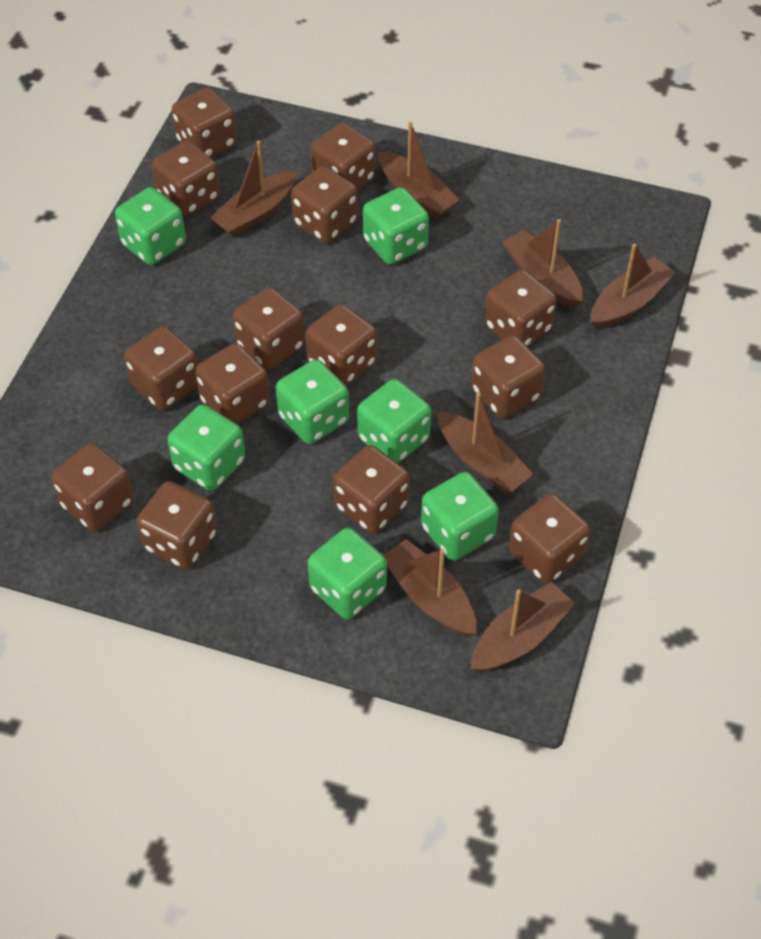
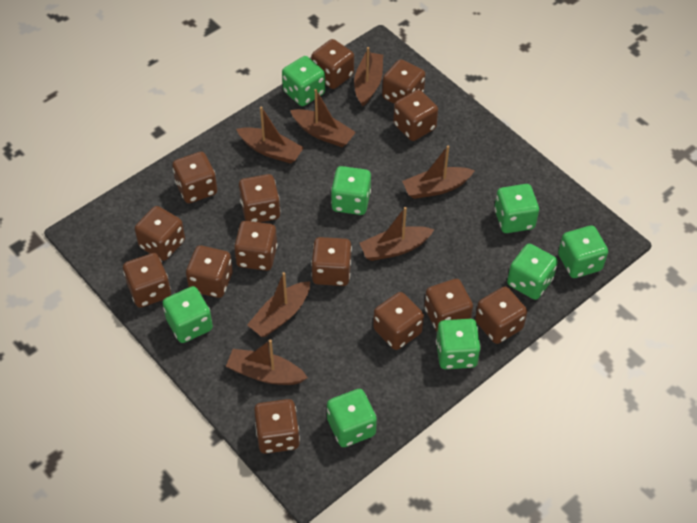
green dice: 7 -> 8

